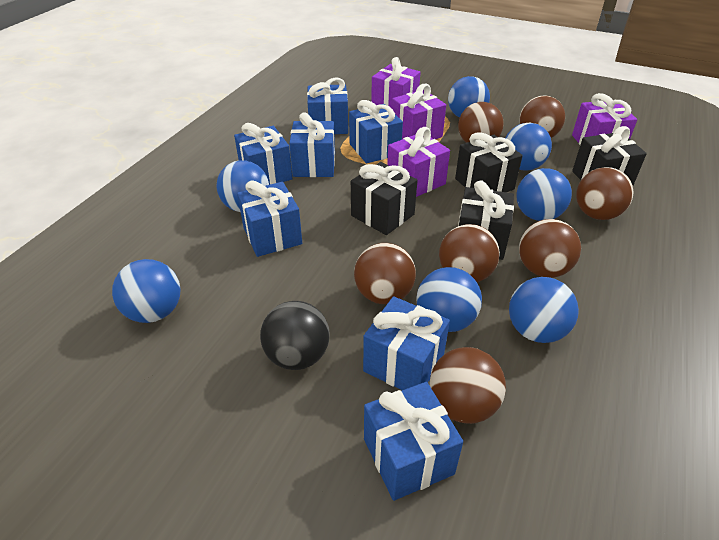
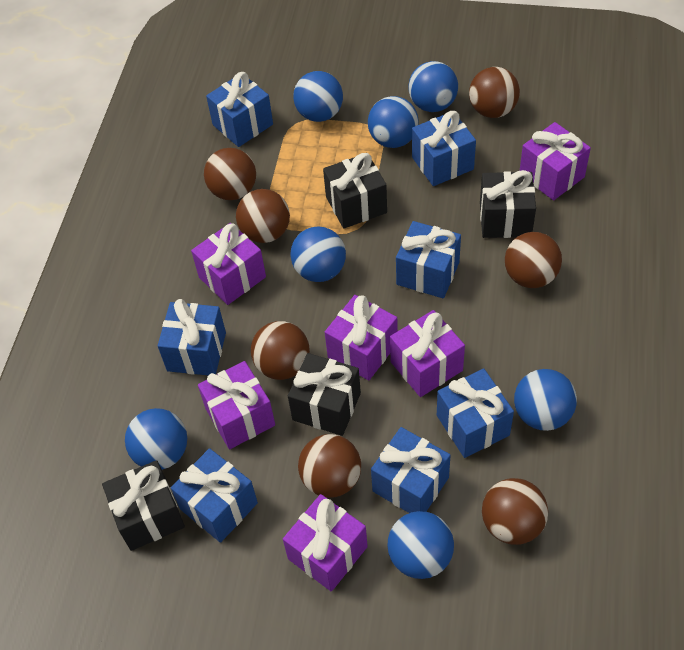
black ball: 1 -> 0
purple gift: 4 -> 6

